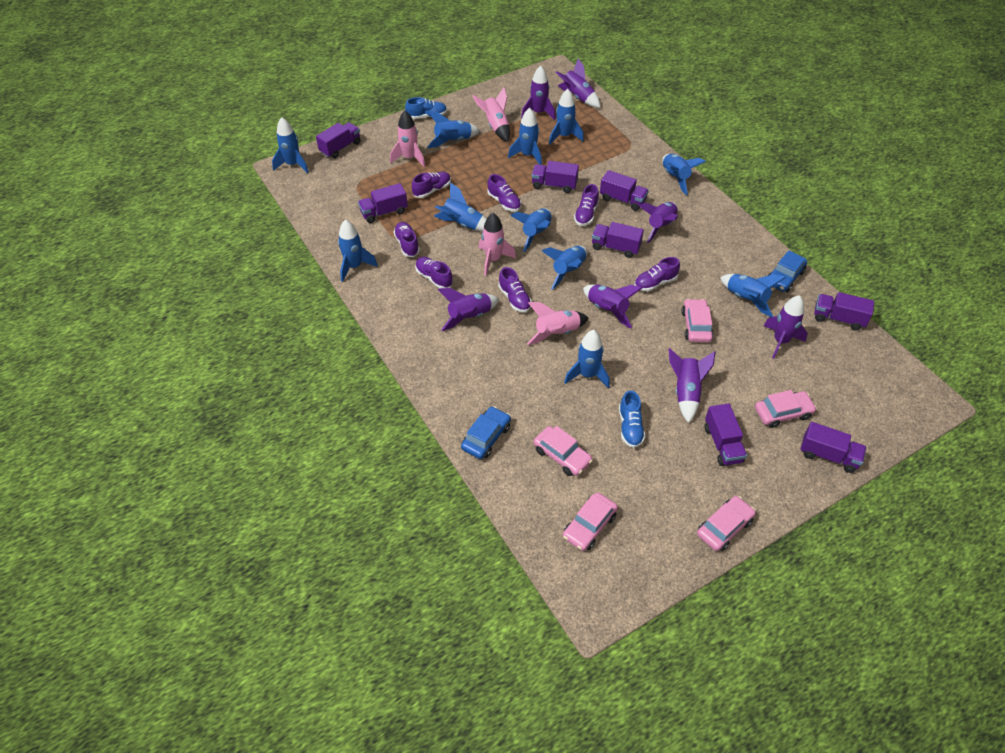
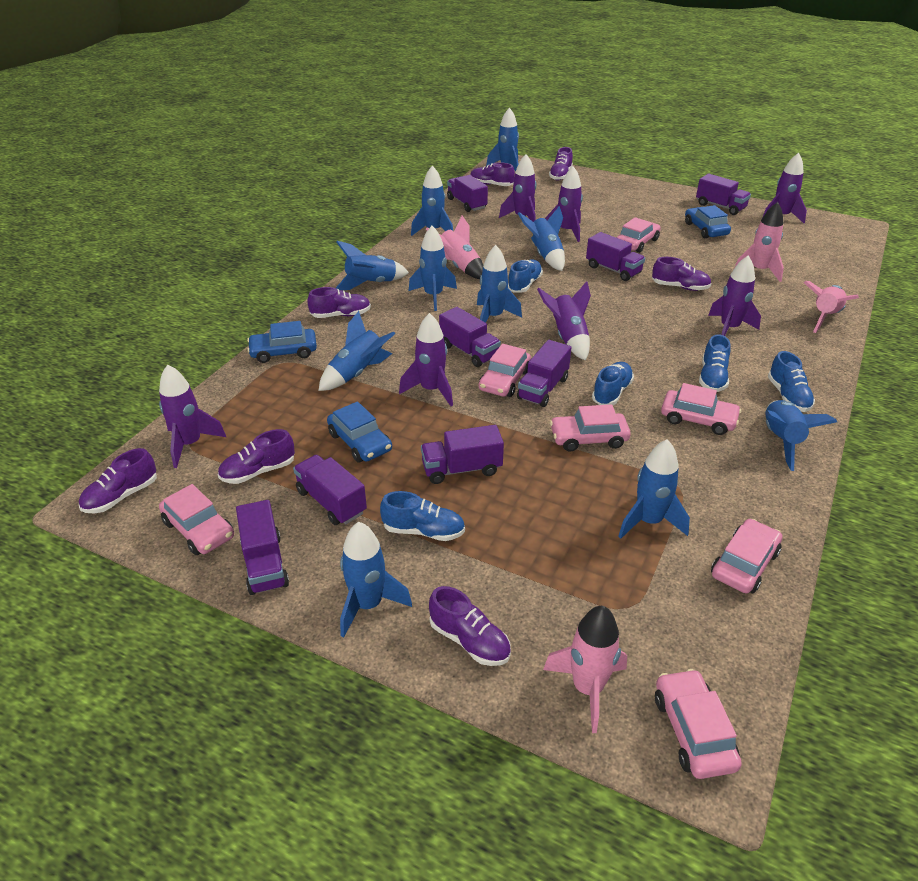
blue car: 2 -> 3
blue rocket: 11 -> 10
blue shoe: 2 -> 5
pink car: 5 -> 7

